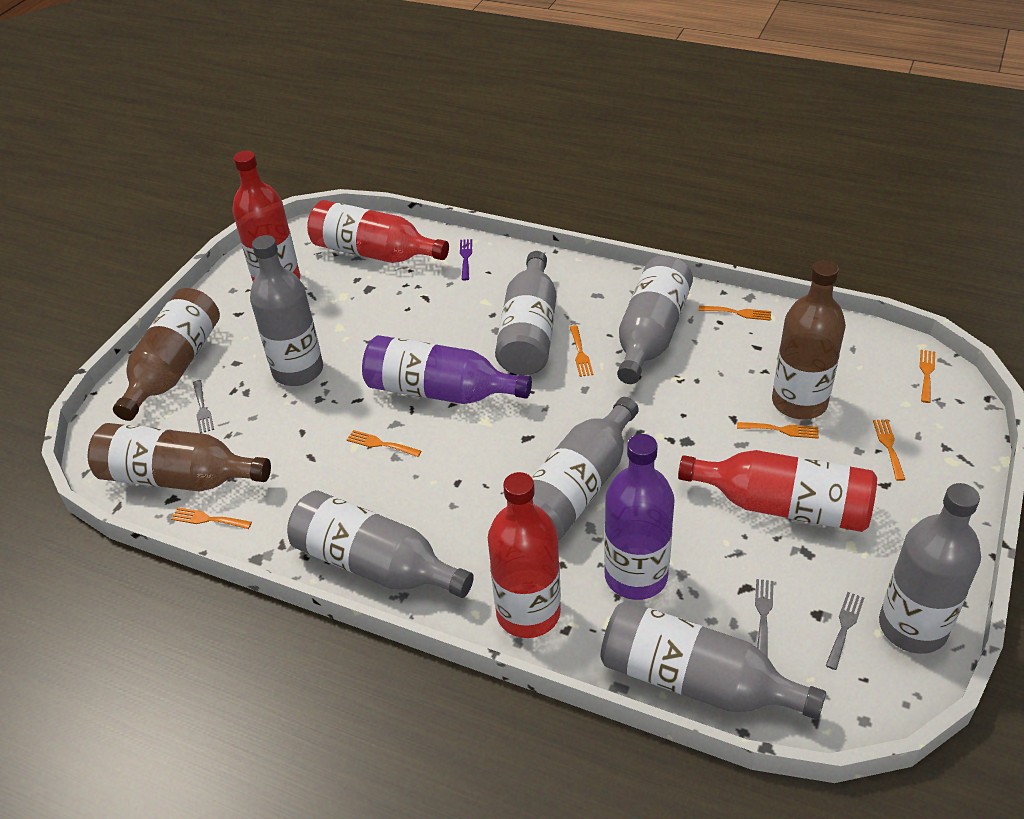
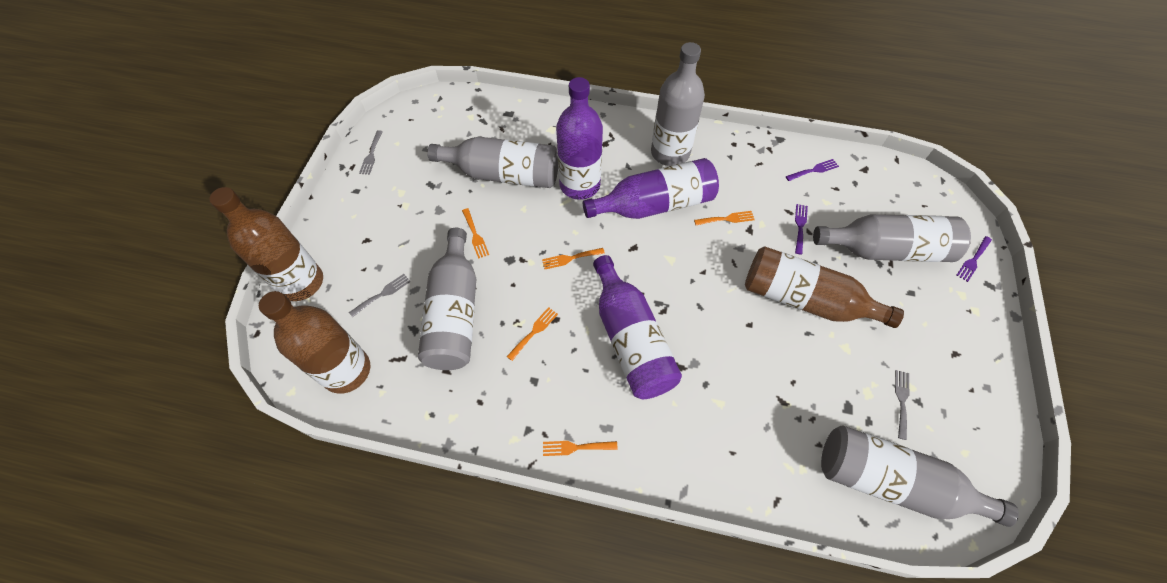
grey bottle: 7 -> 5
orange fork: 7 -> 5
purple bottle: 2 -> 3
purple fork: 1 -> 3
red bottle: 4 -> 0

